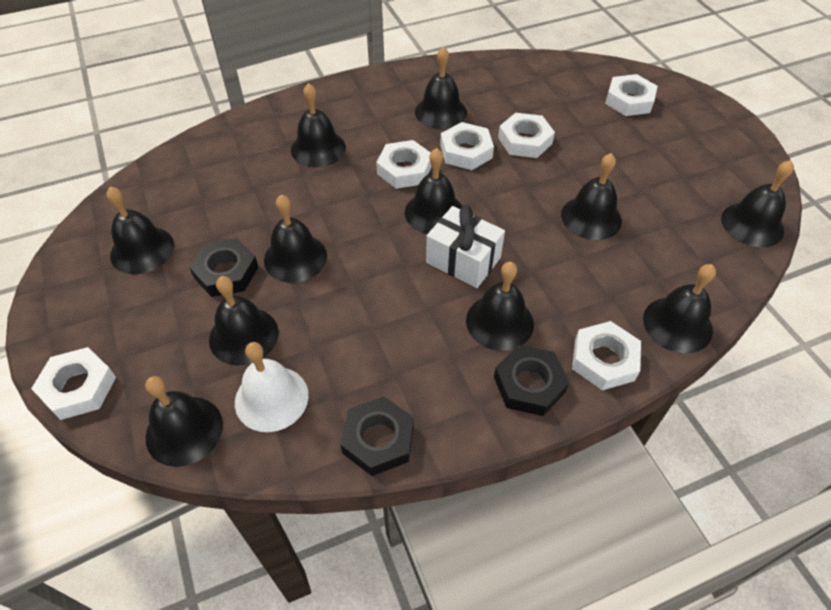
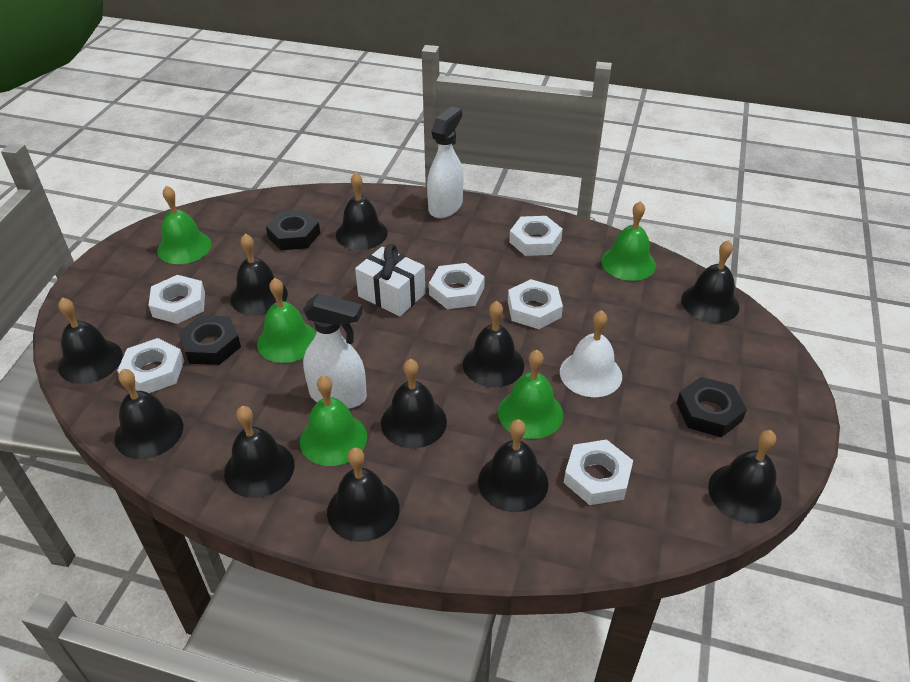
green bell: 0 -> 5
white spray bottle: 0 -> 2

